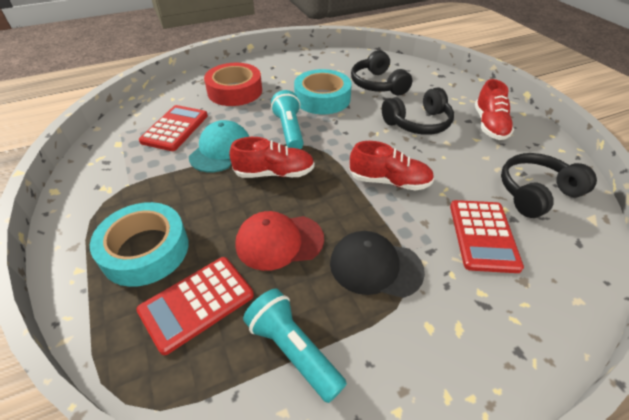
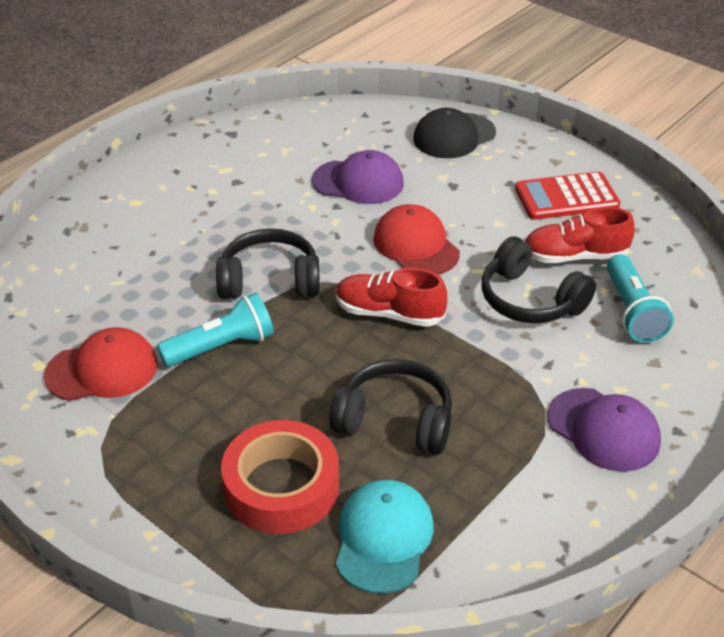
purple cap: 0 -> 2
red calculator: 3 -> 1
red cap: 1 -> 2
red shoe: 3 -> 2
turquoise tape: 2 -> 0

